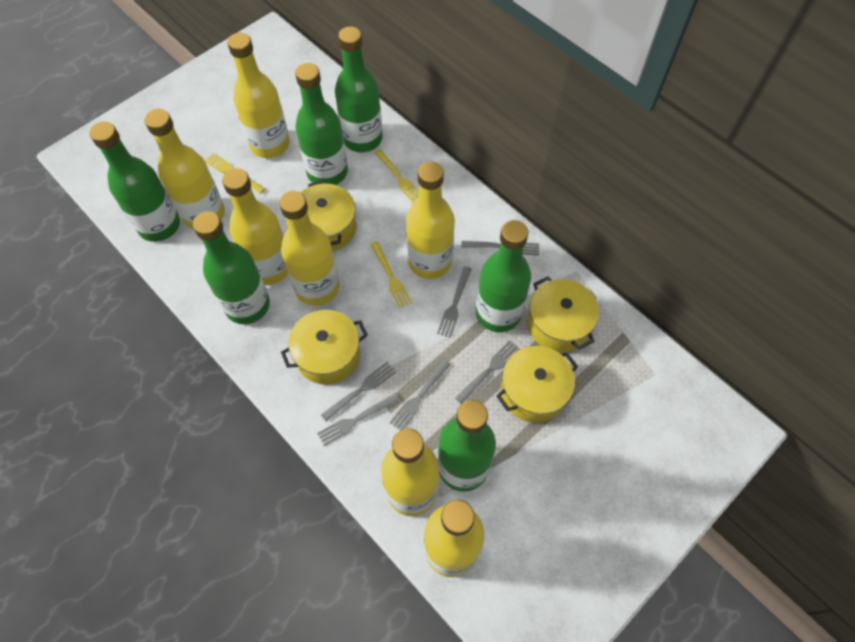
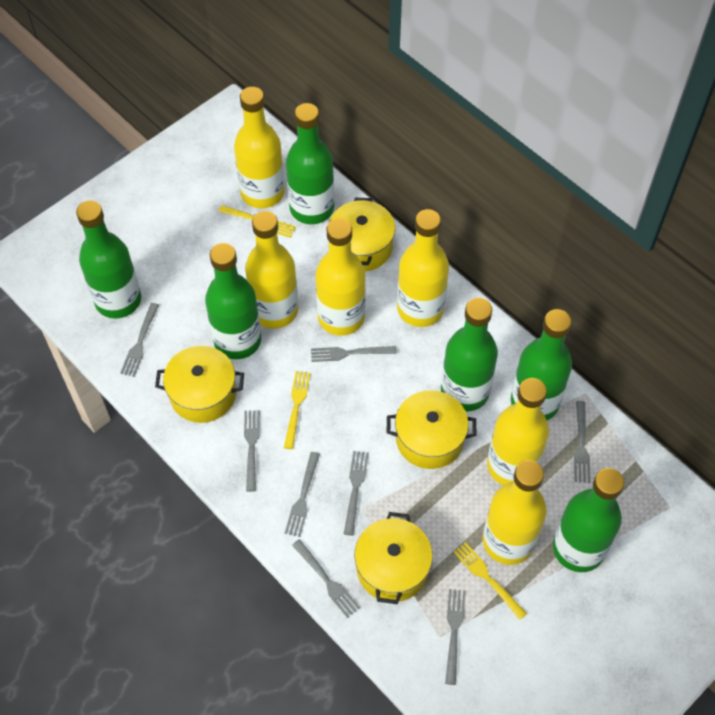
grey fork: 6 -> 8
yellow bottle: 7 -> 6

